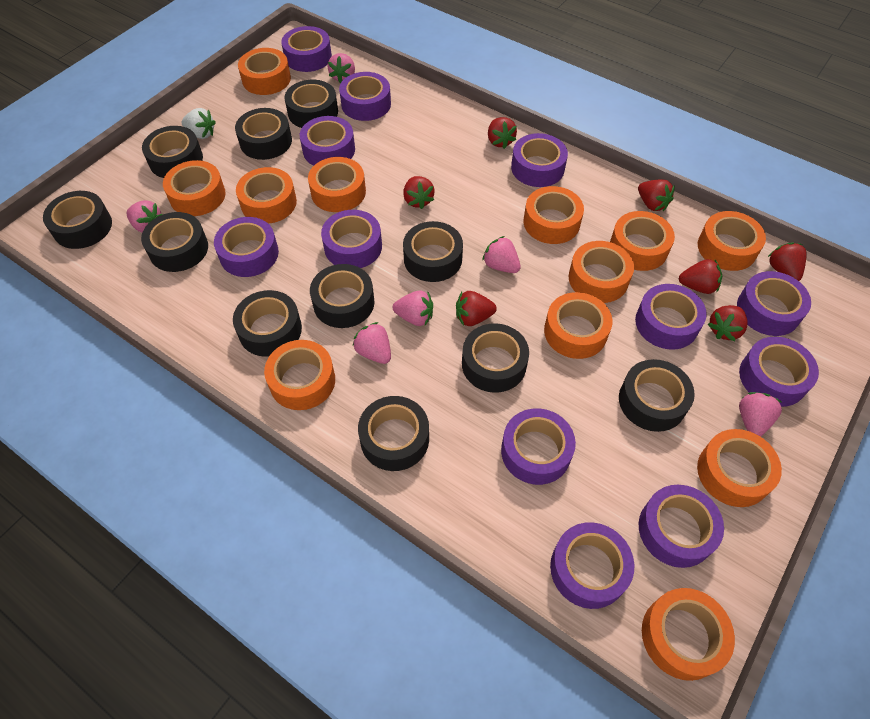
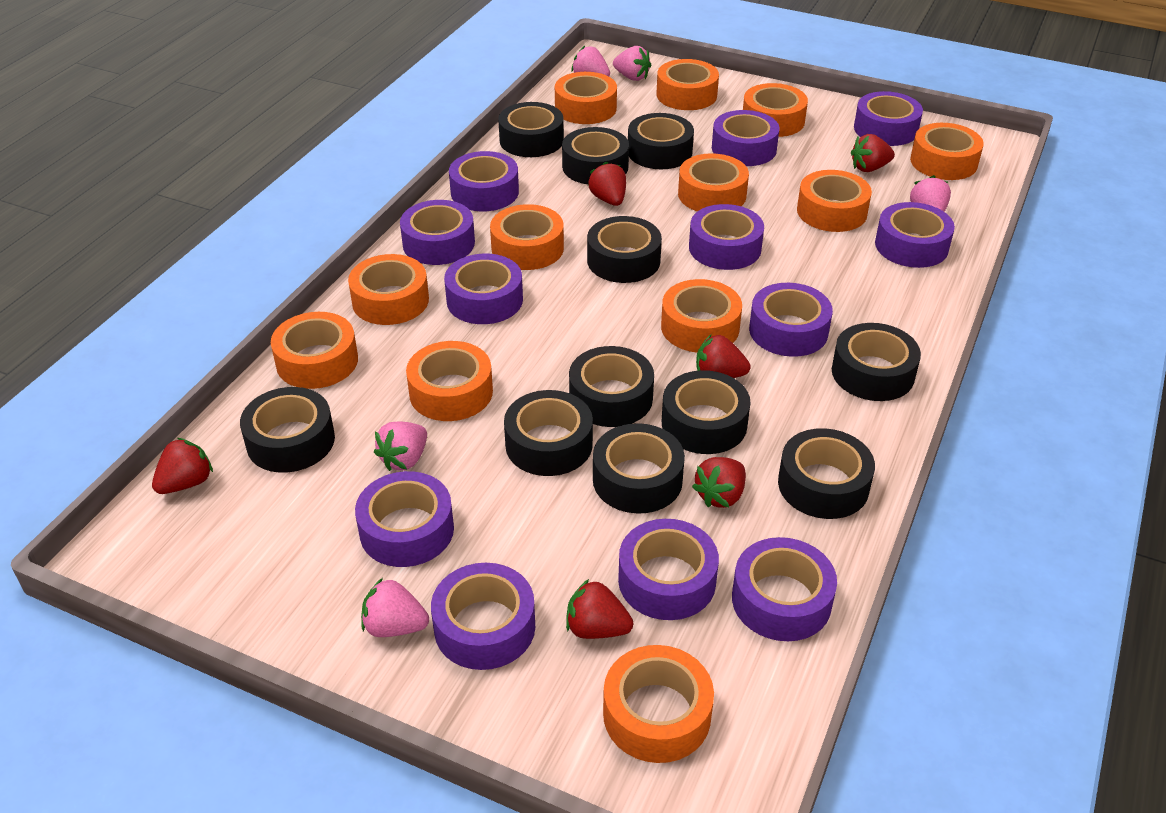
pink strawberry: 6 -> 5
red strawberry: 7 -> 6
white strawberry: 1 -> 0

